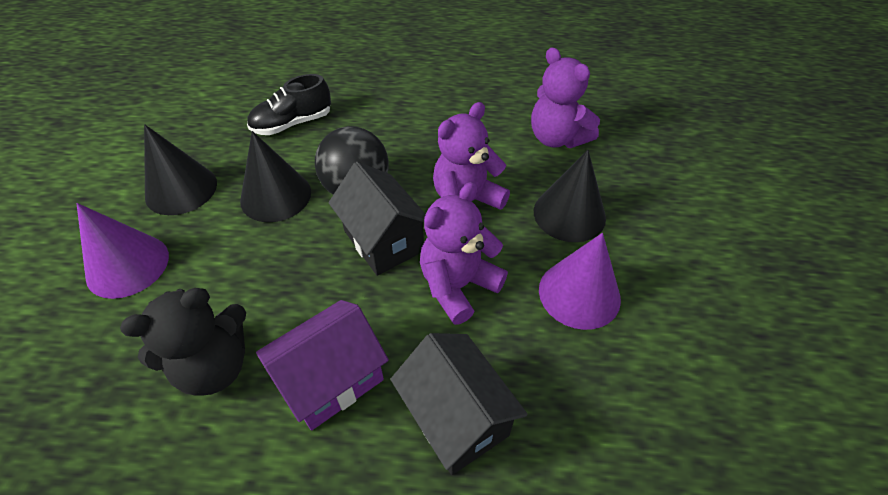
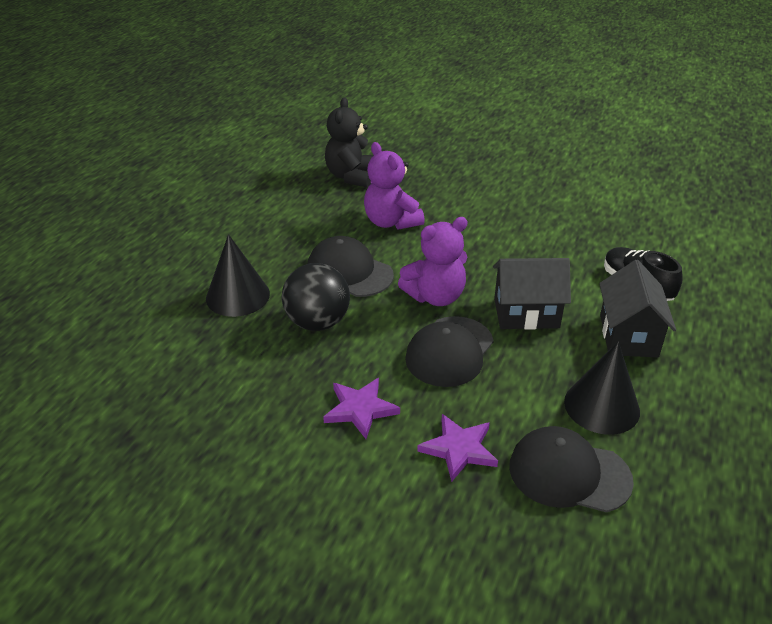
black cap: 0 -> 3
black cone: 3 -> 2
purple cone: 2 -> 0
purple house: 1 -> 0
purple star: 0 -> 2
purple teddy bear: 3 -> 2

